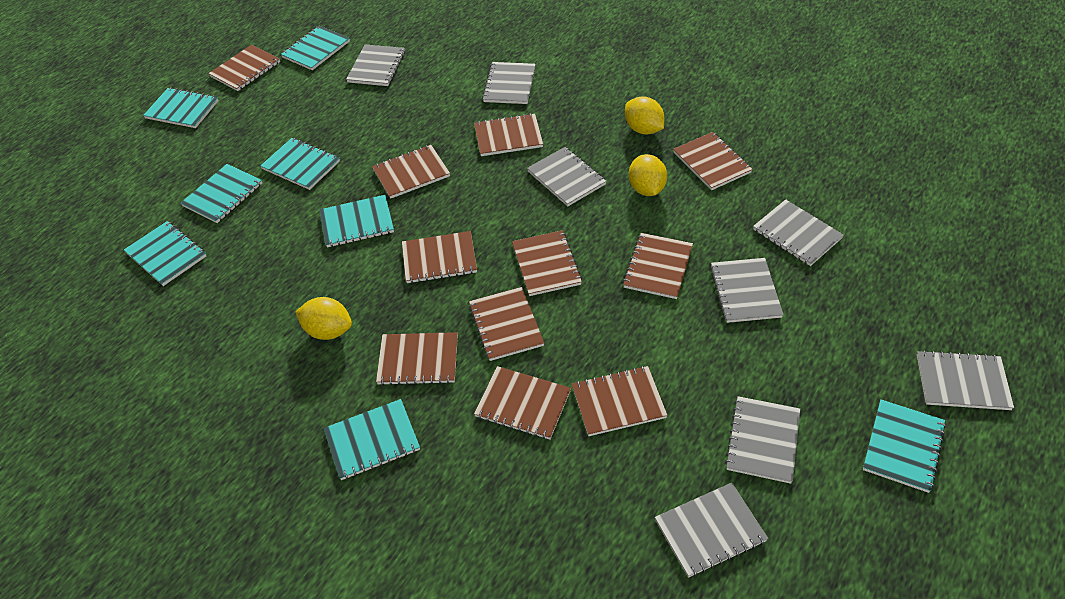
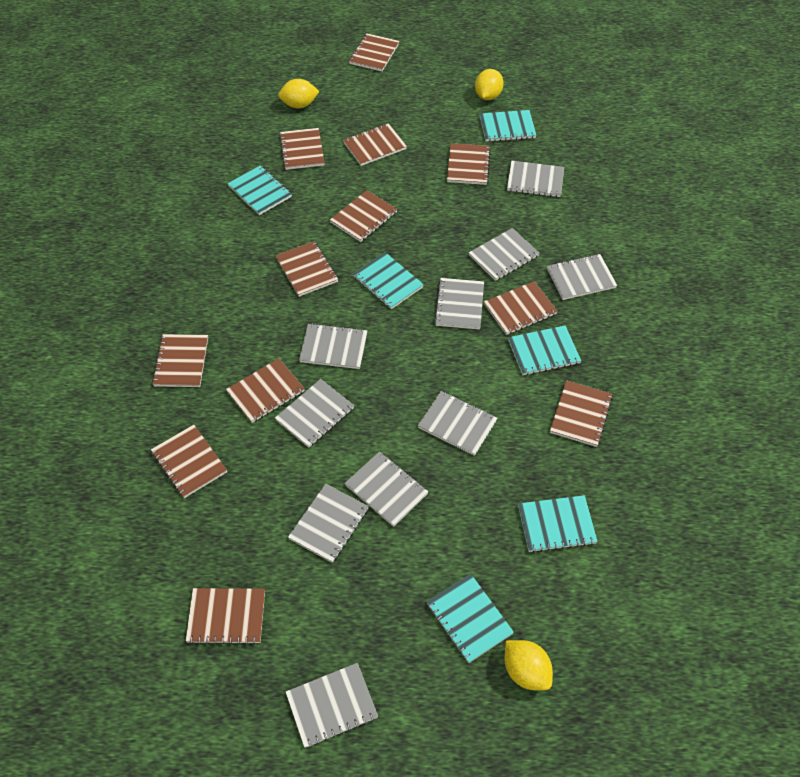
brown notebook: 11 -> 12
grey notebook: 8 -> 10
turquoise notebook: 8 -> 6

